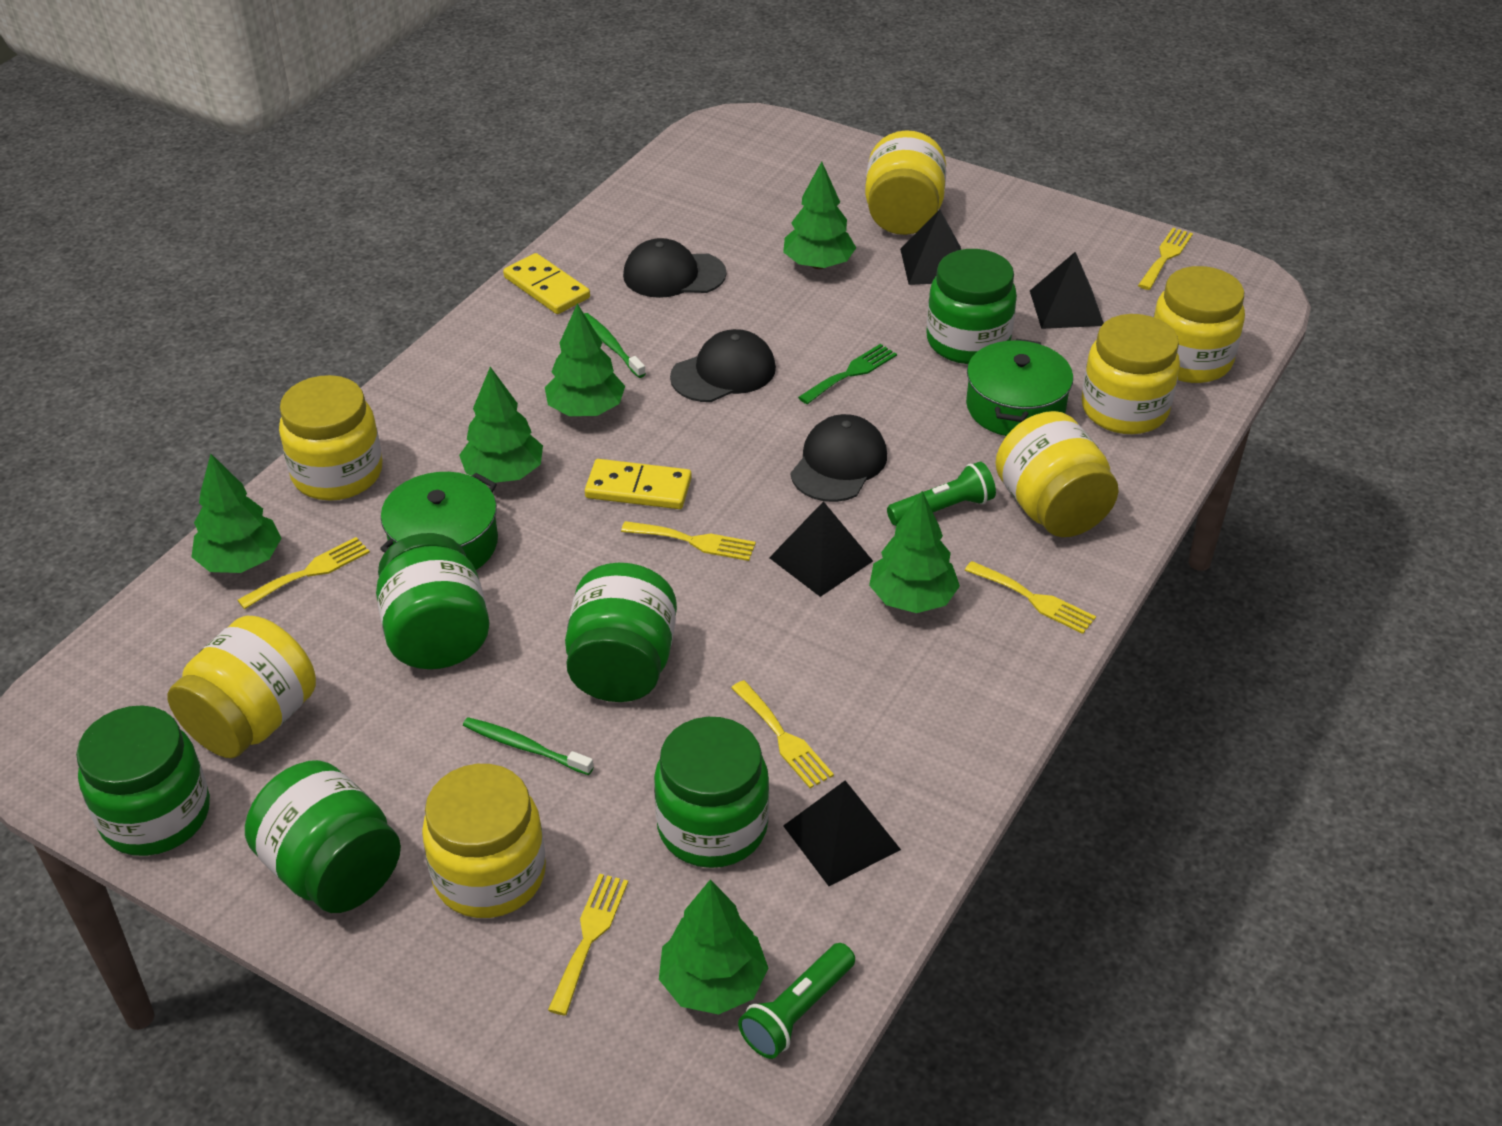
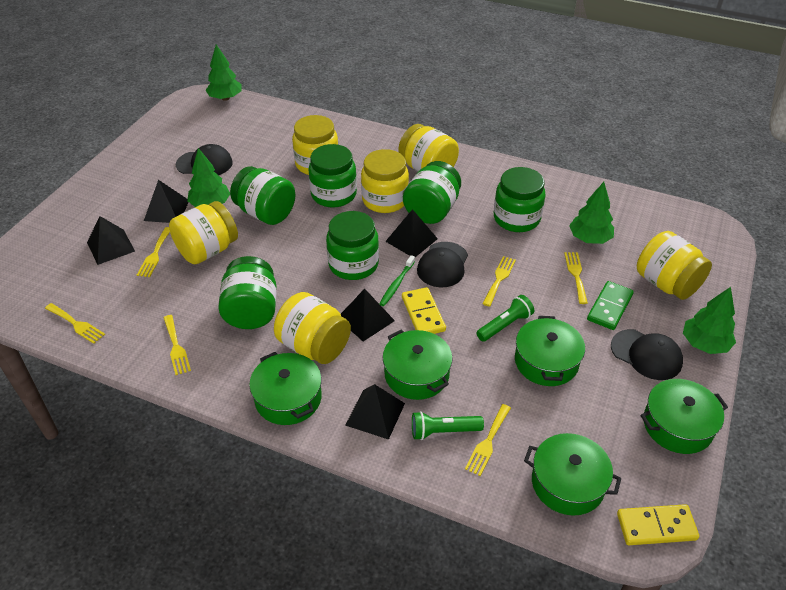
black pyramid: 4 -> 5
green domino: 0 -> 1
green fork: 1 -> 0
green pot: 2 -> 5
green toothbrush: 2 -> 1
green tree: 6 -> 4
yellow jar: 7 -> 6

